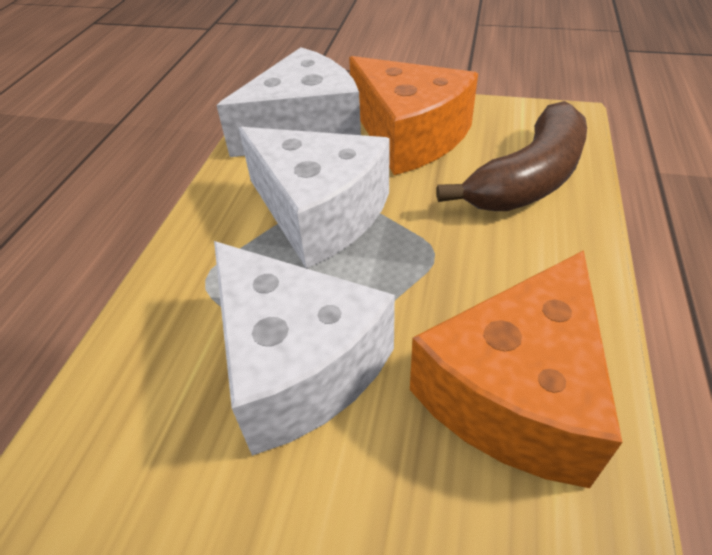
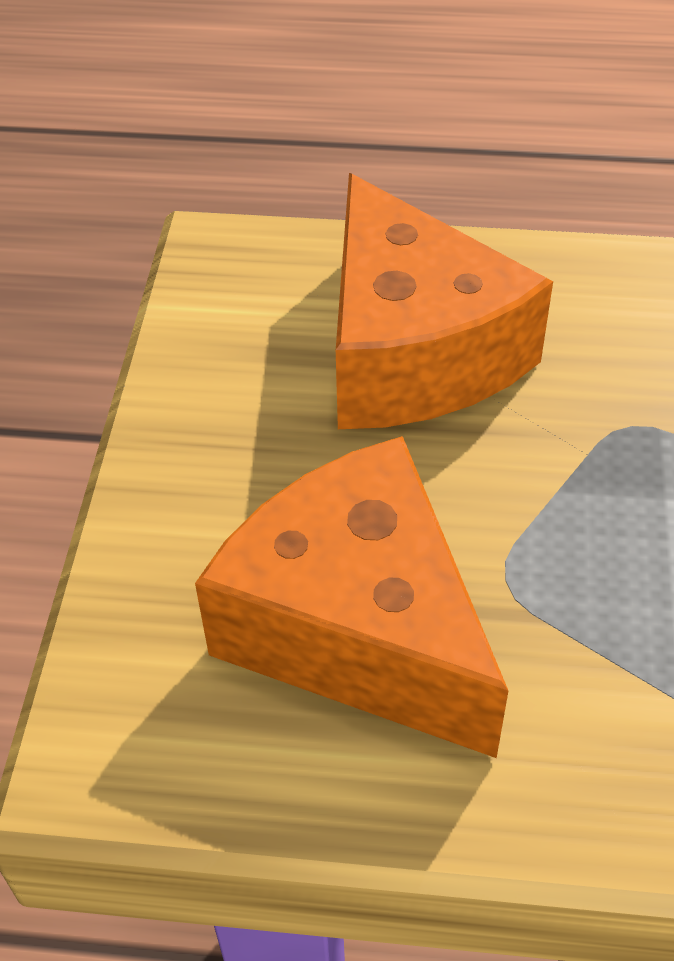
brown banana: 1 -> 0
white cheese: 3 -> 0

